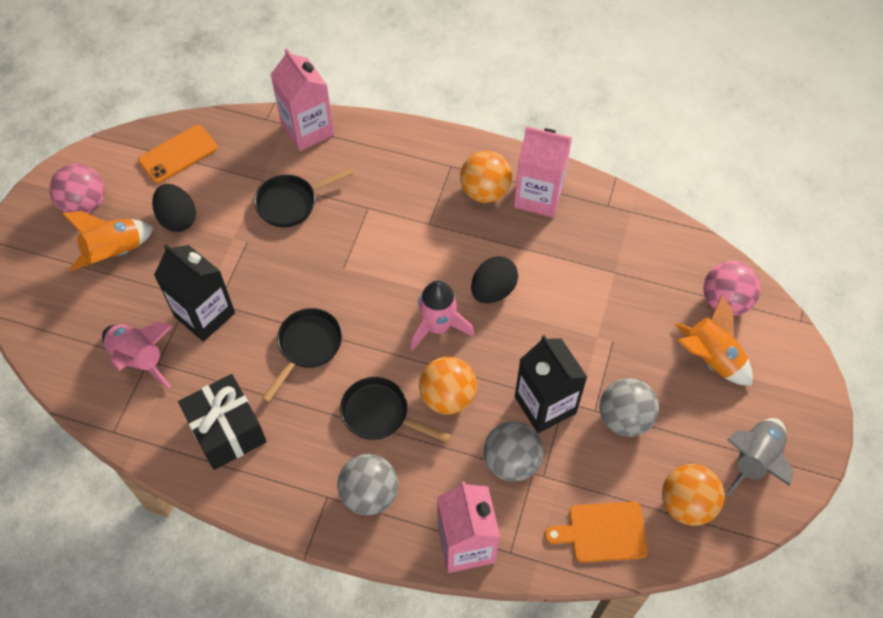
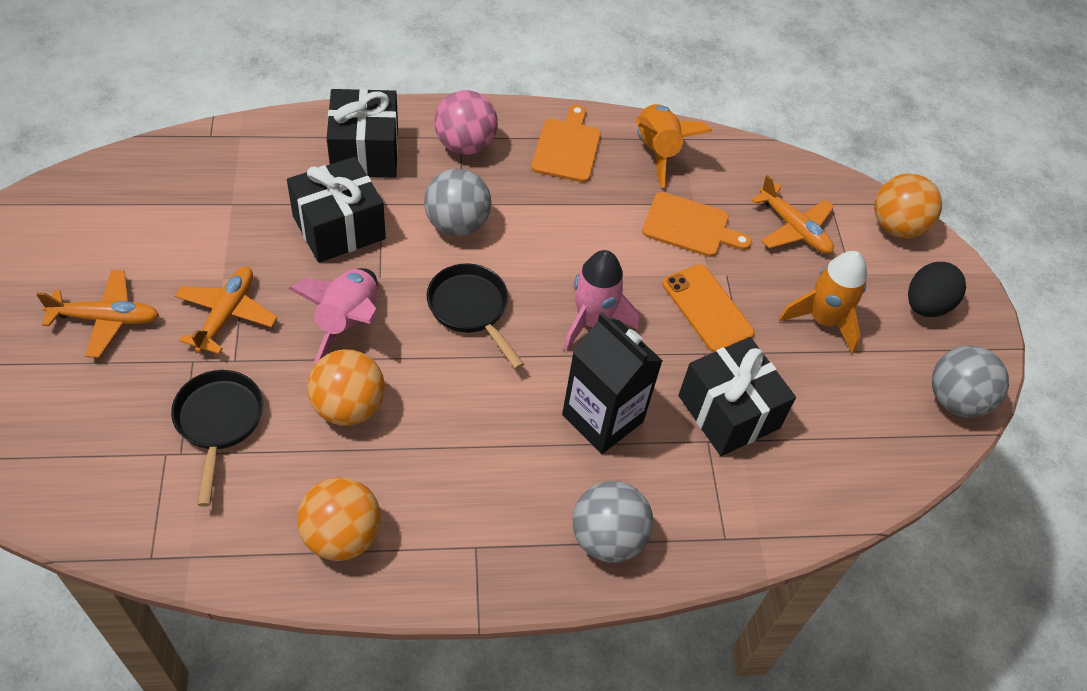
black carton: 2 -> 1
black egg: 2 -> 1
black gift: 1 -> 3
black pan: 3 -> 2
grey rocket: 1 -> 0
orange cutting board: 1 -> 2
orange plane: 0 -> 3
pink ball: 2 -> 1
pink carton: 3 -> 0

